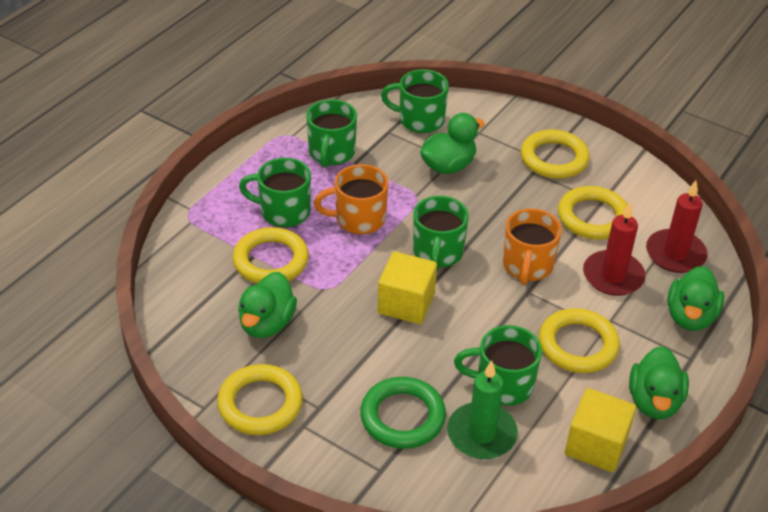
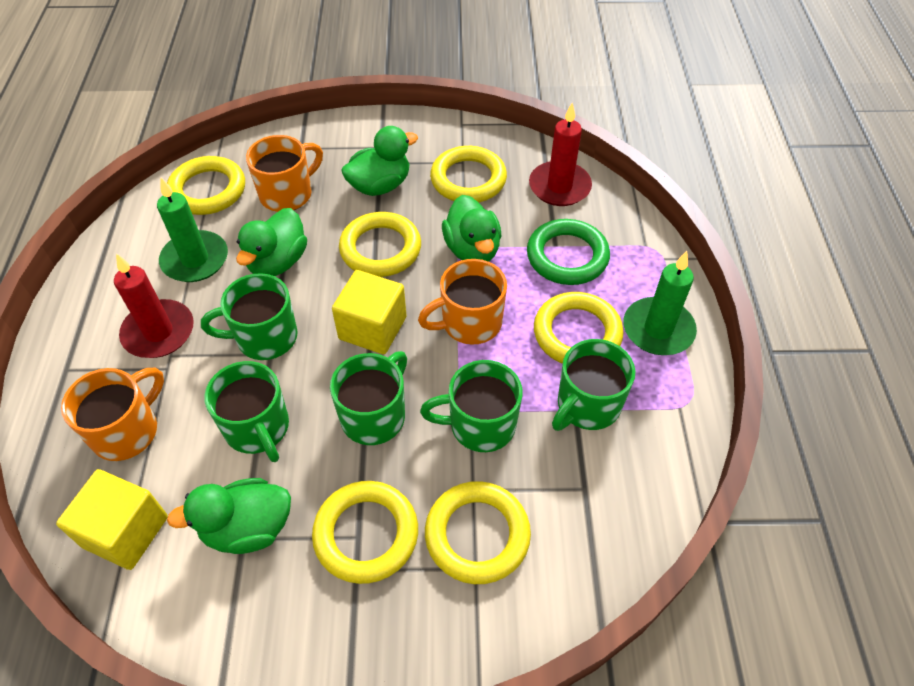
green candle: 1 -> 2
orange mug: 2 -> 3
yellow ring: 5 -> 6

